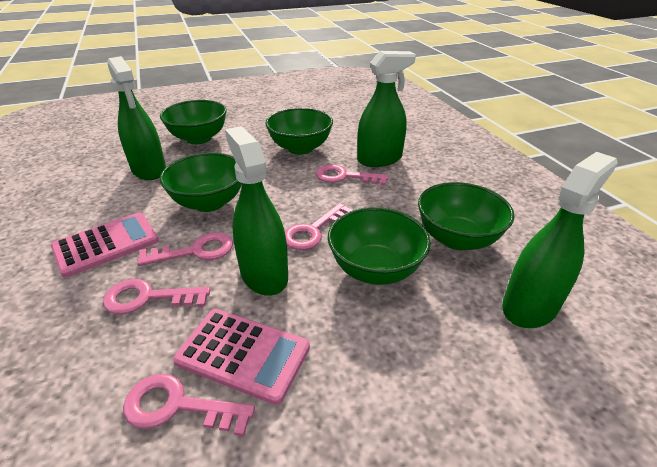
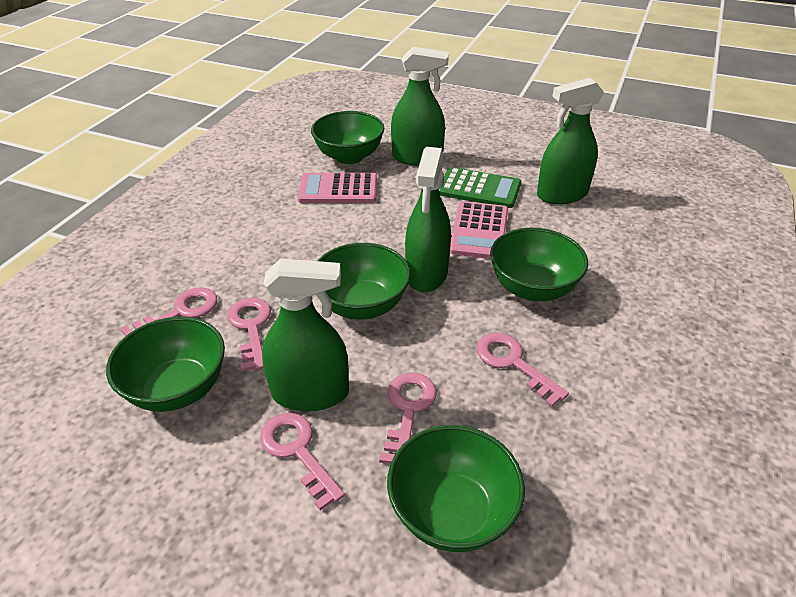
green calculator: 0 -> 1

